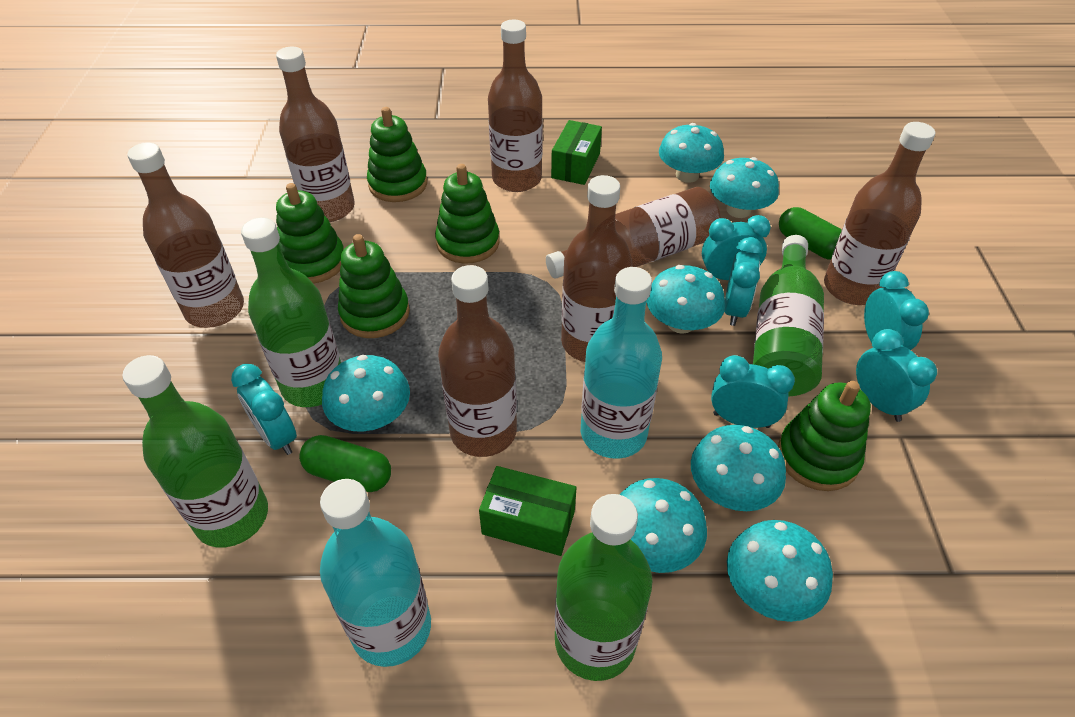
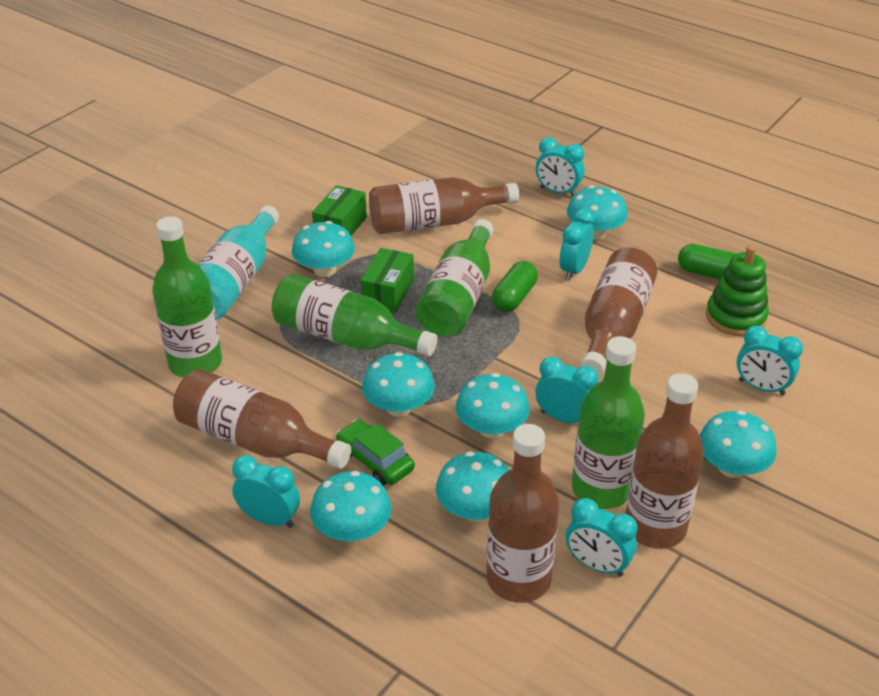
brown bottle: 7 -> 5
green car: 0 -> 1
green stacking toy: 5 -> 1
turquoise bottle: 2 -> 1

